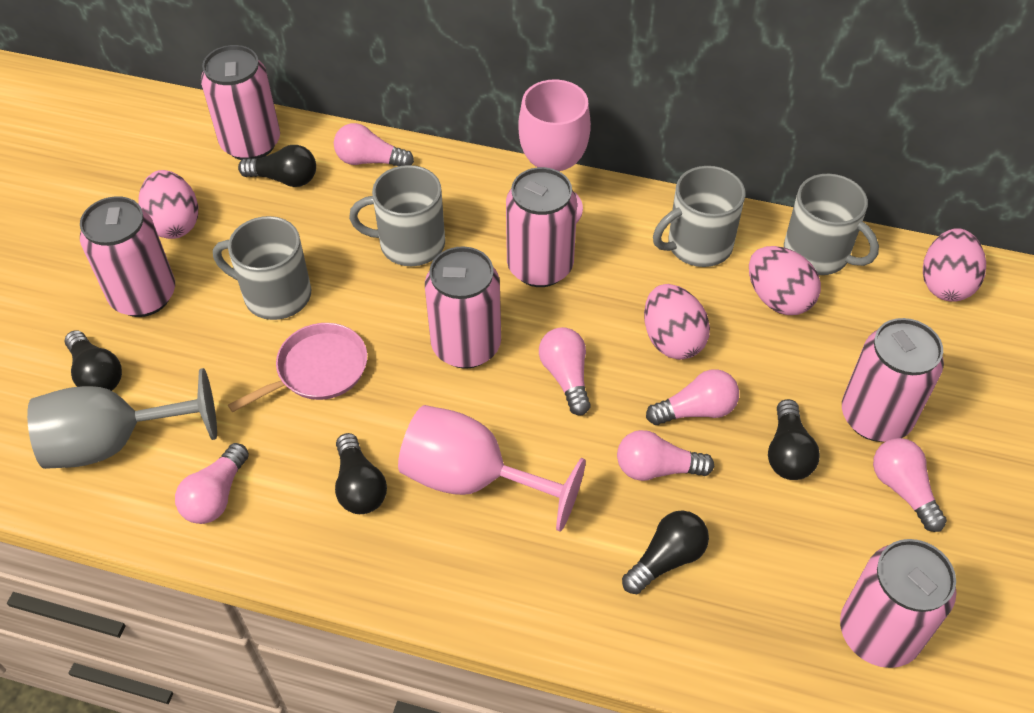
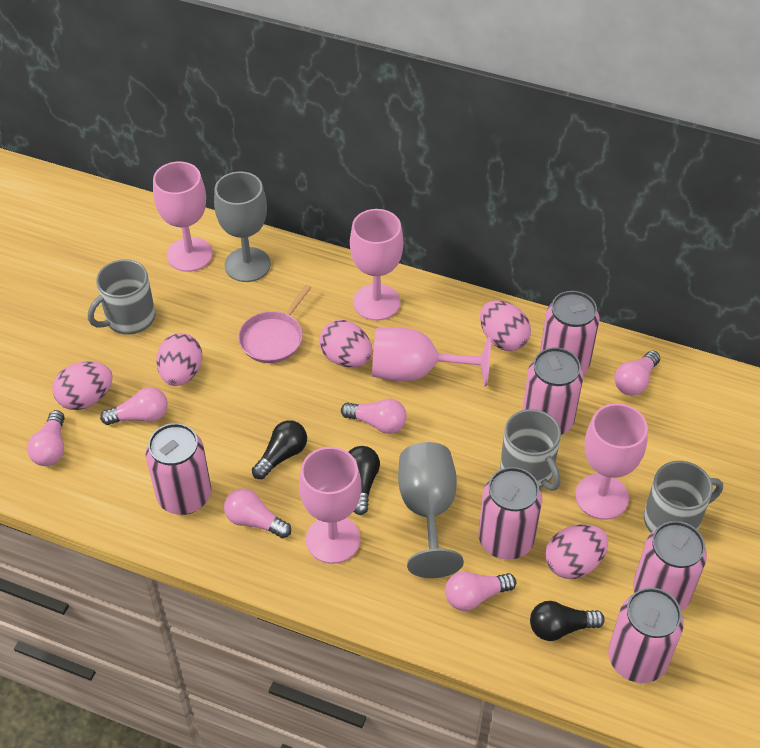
black light bulb: 5 -> 3
grey goblet: 1 -> 2
grey mug: 4 -> 3
pink egg: 4 -> 5
pink goblet: 2 -> 5

